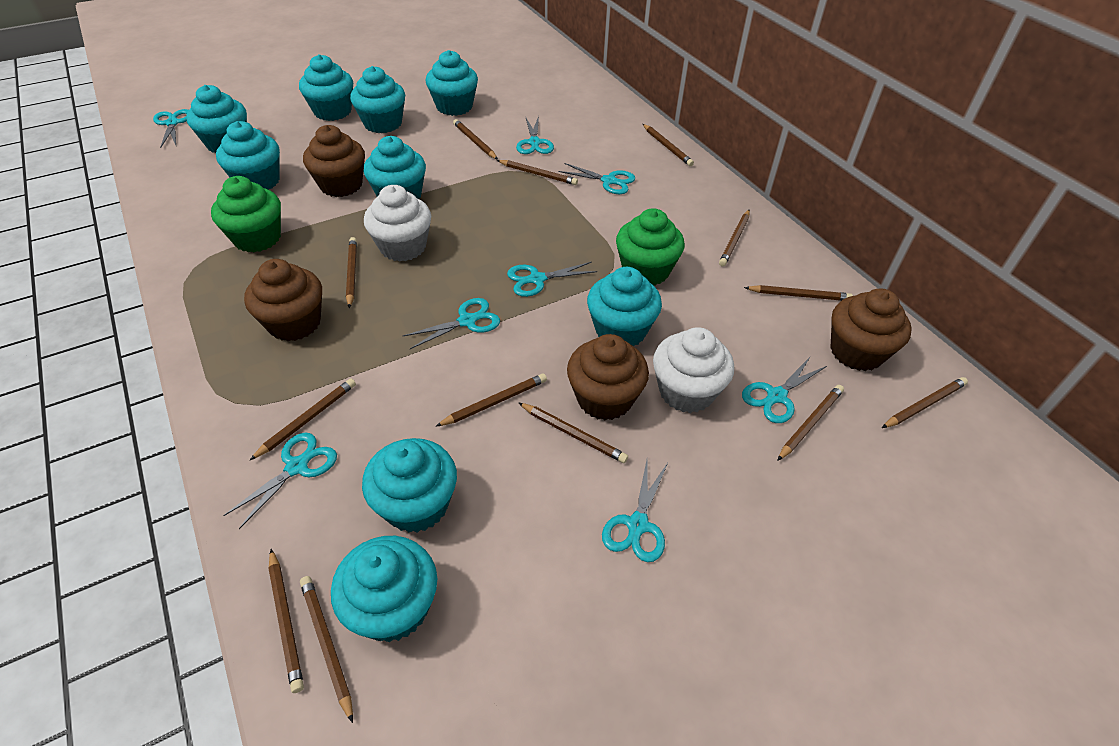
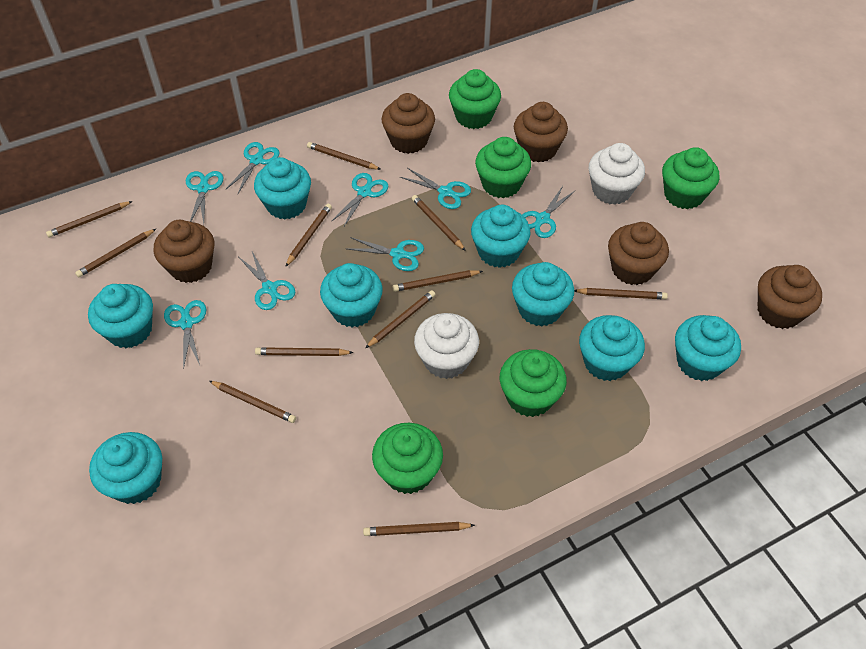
brown cupcake: 4 -> 5
brown pencil: 13 -> 11
green cupcake: 2 -> 5
turquoise cupcake: 9 -> 8

